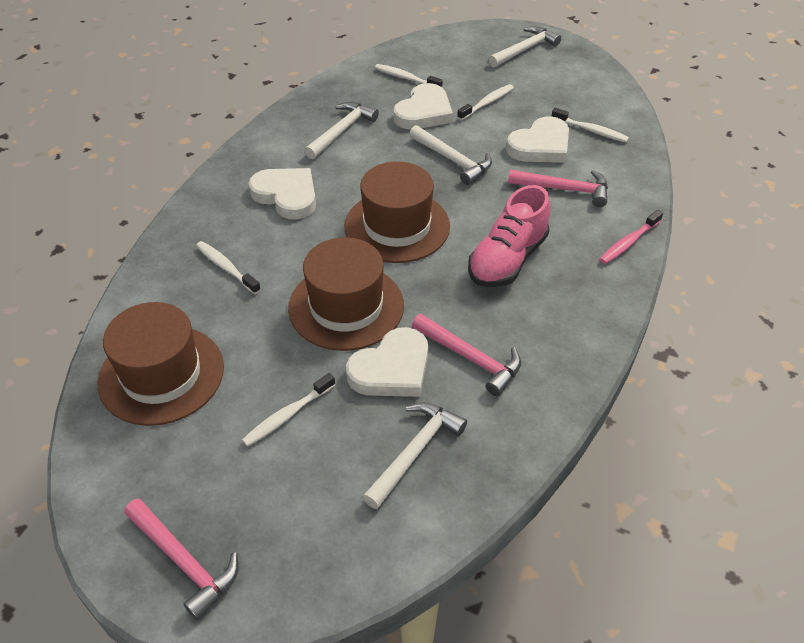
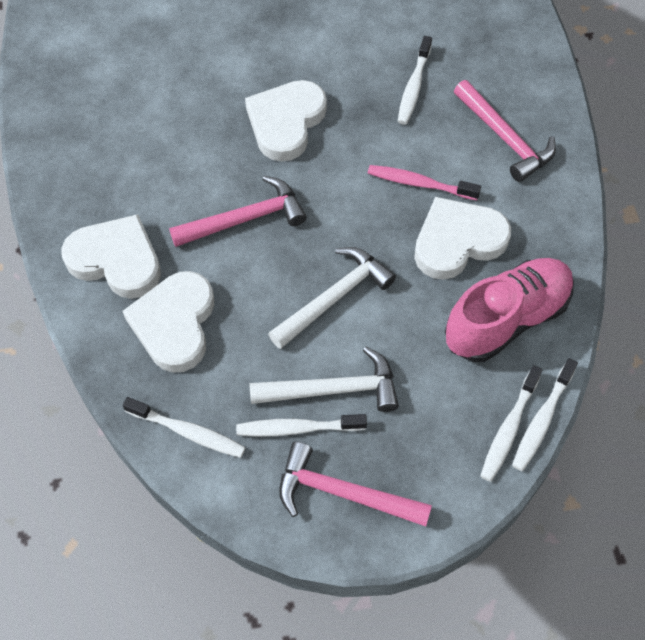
brown hat: 3 -> 0
white hammer: 4 -> 2

